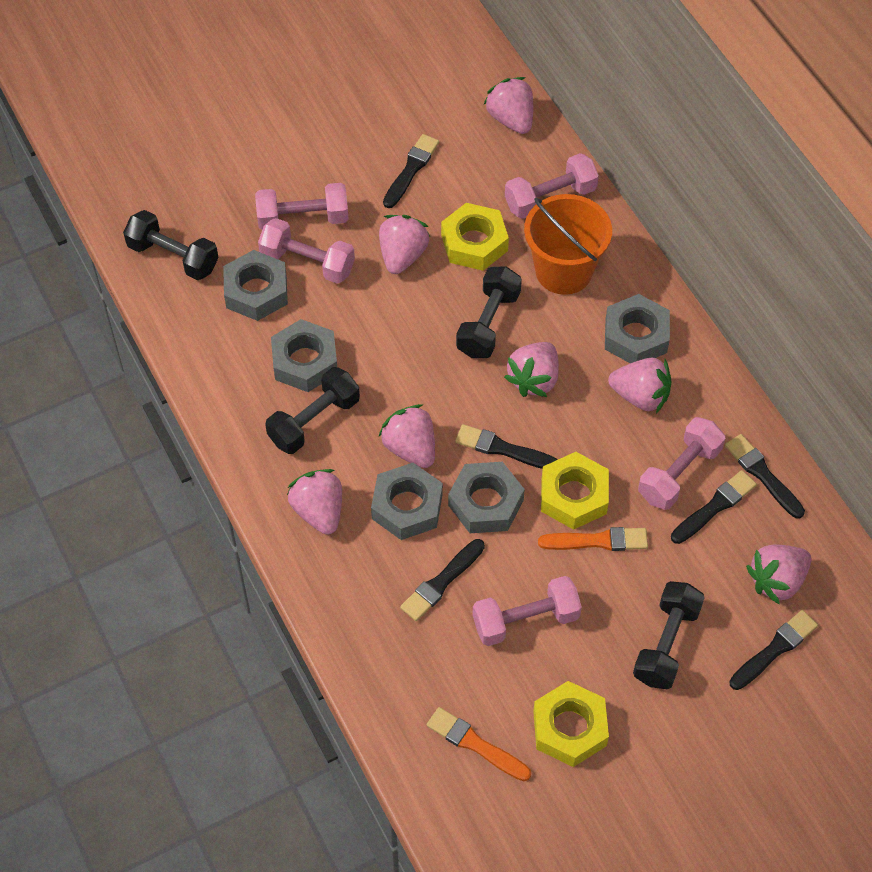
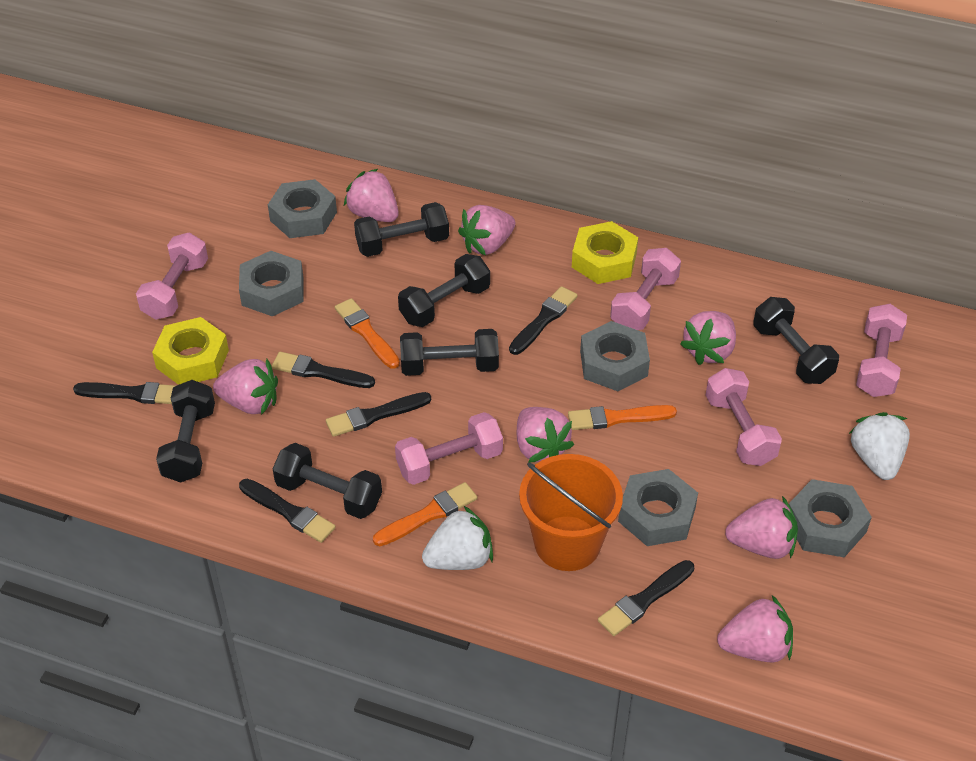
black dumbbell: 4 -> 6
orange brush: 2 -> 3
white strawberry: 0 -> 2
yellow nut: 3 -> 2

